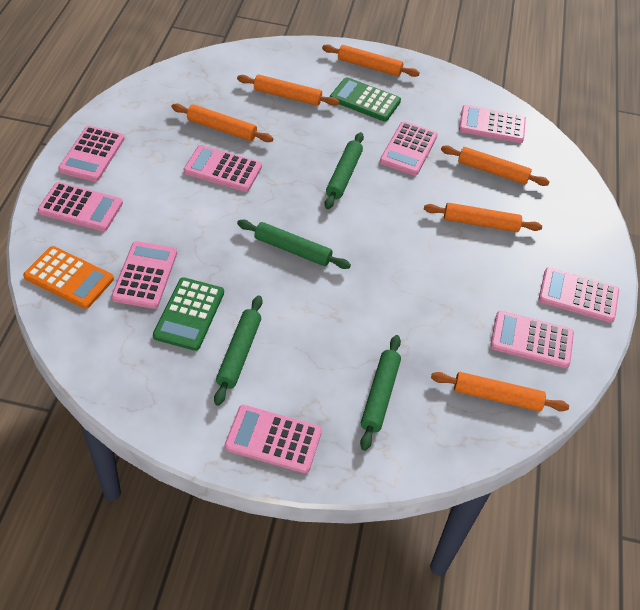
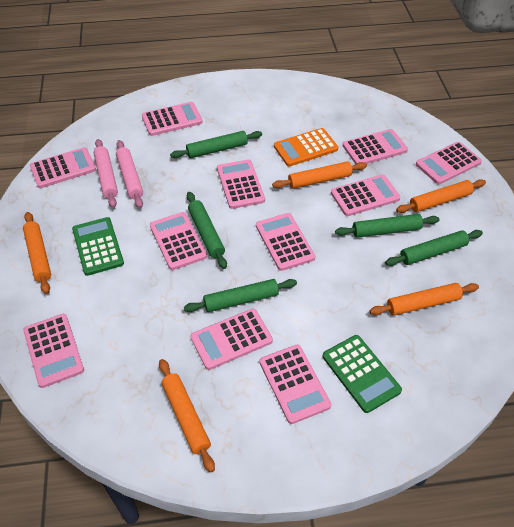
green rolling pin: 4 -> 5
orange rolling pin: 6 -> 5
pink calculator: 9 -> 11
pink rolling pin: 0 -> 2

